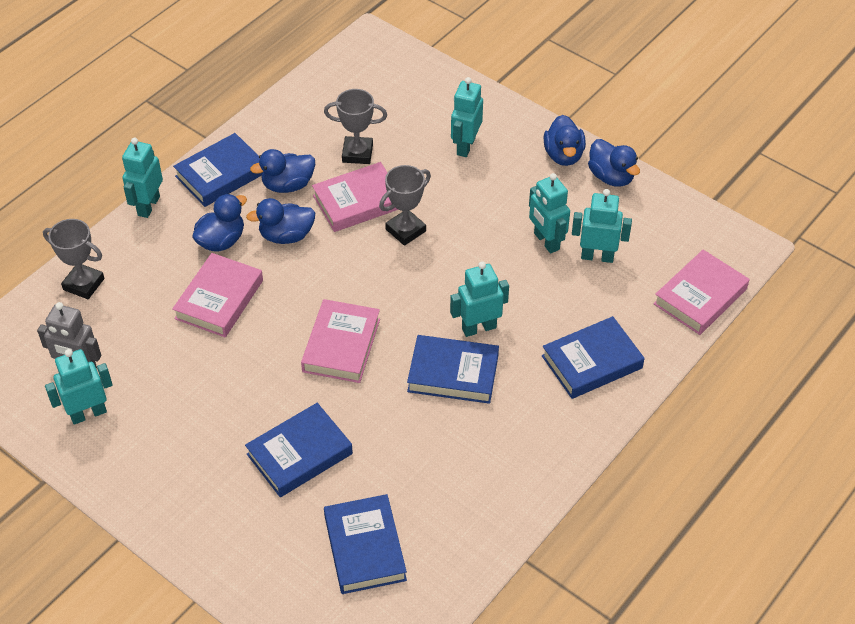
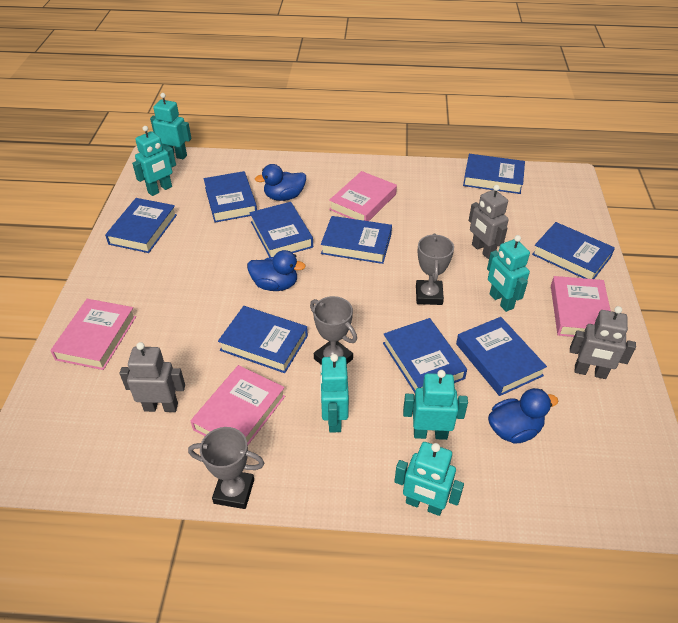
blue book: 5 -> 9
blue duck: 5 -> 3
grey robot: 1 -> 3

